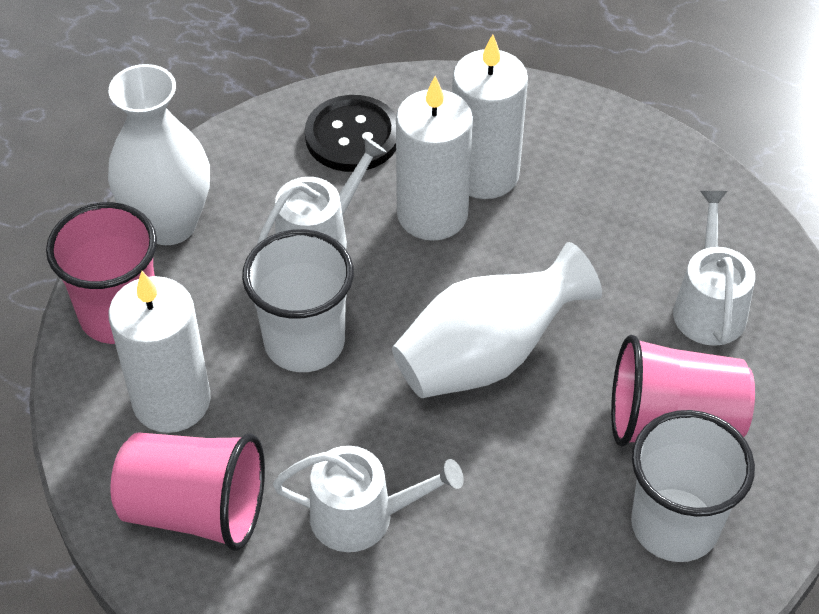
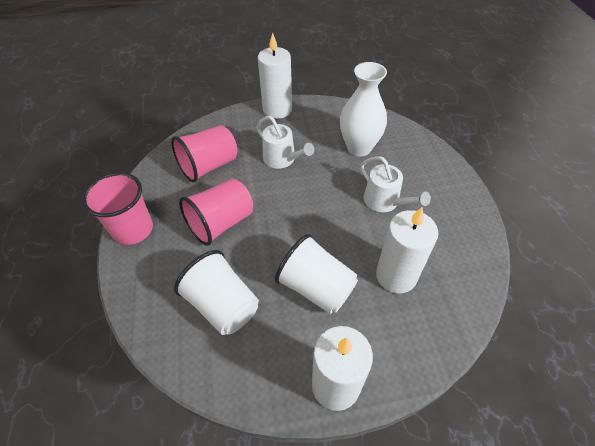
black button: 1 -> 0
white vase: 2 -> 1
white watering can: 3 -> 2

